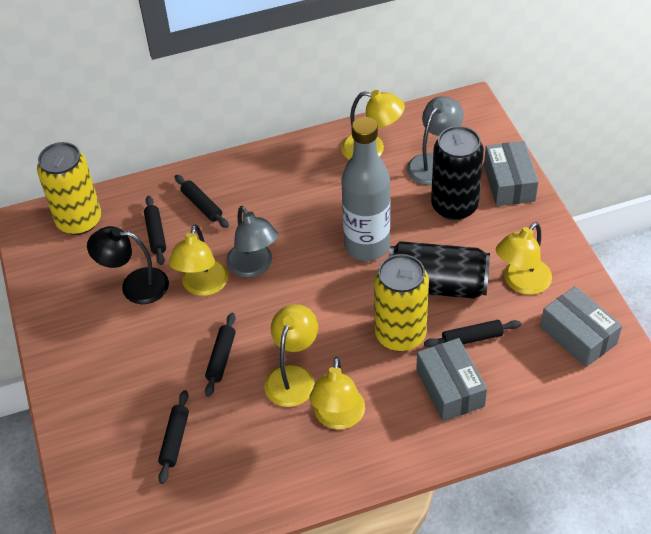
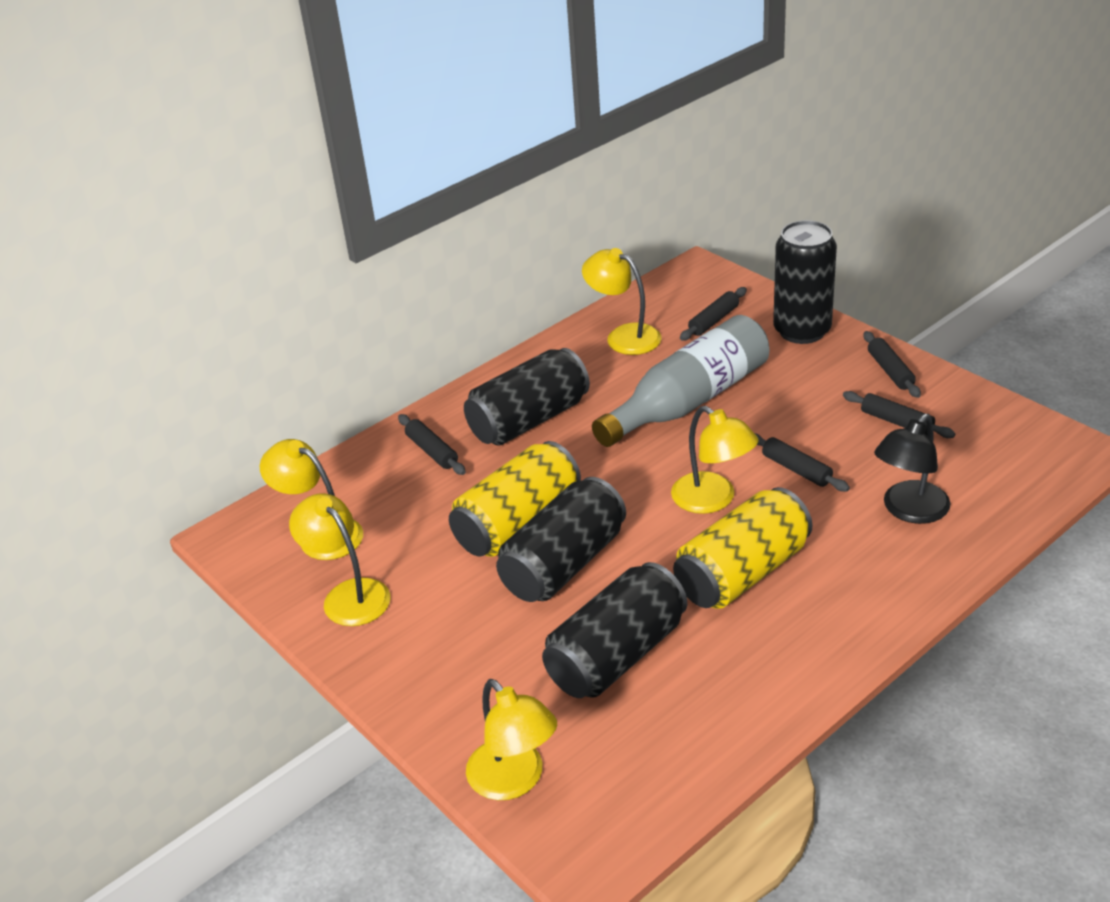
black can: 2 -> 4
grey box: 3 -> 0
grey lamp: 2 -> 0

